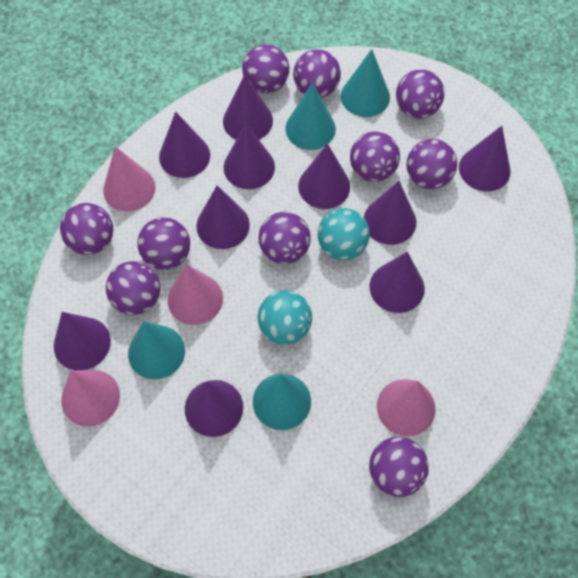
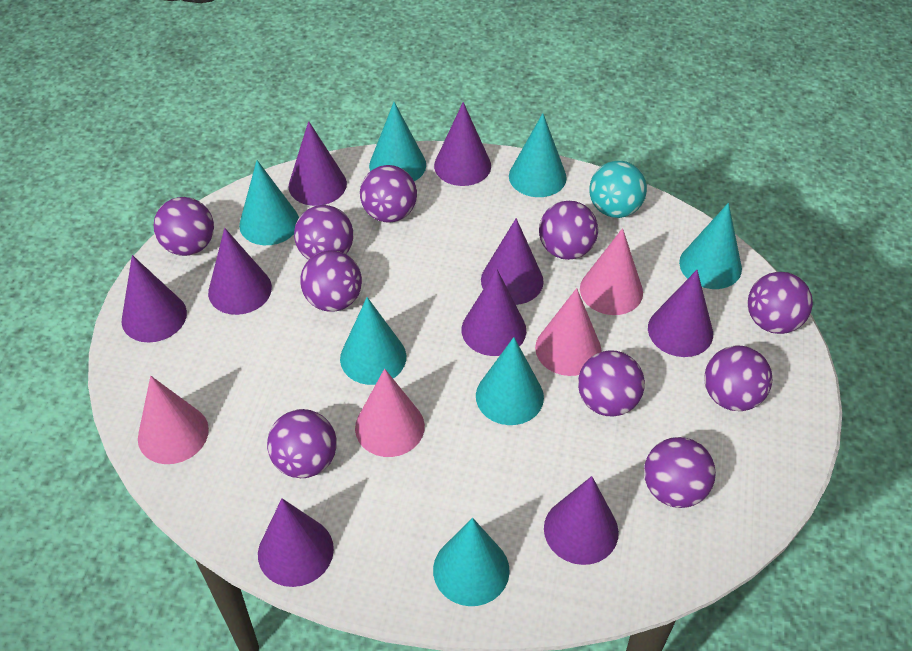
purple cone: 10 -> 9
turquoise ball: 2 -> 1
turquoise cone: 4 -> 7

